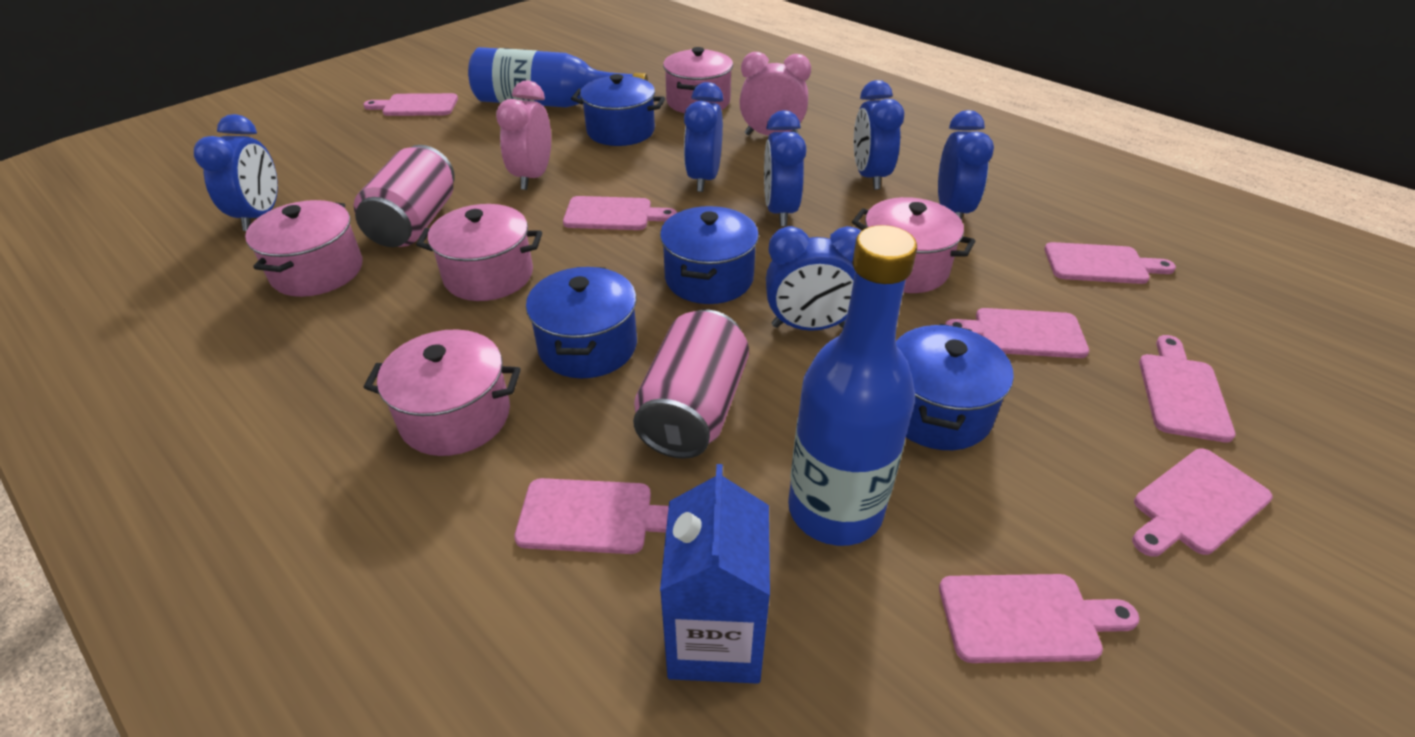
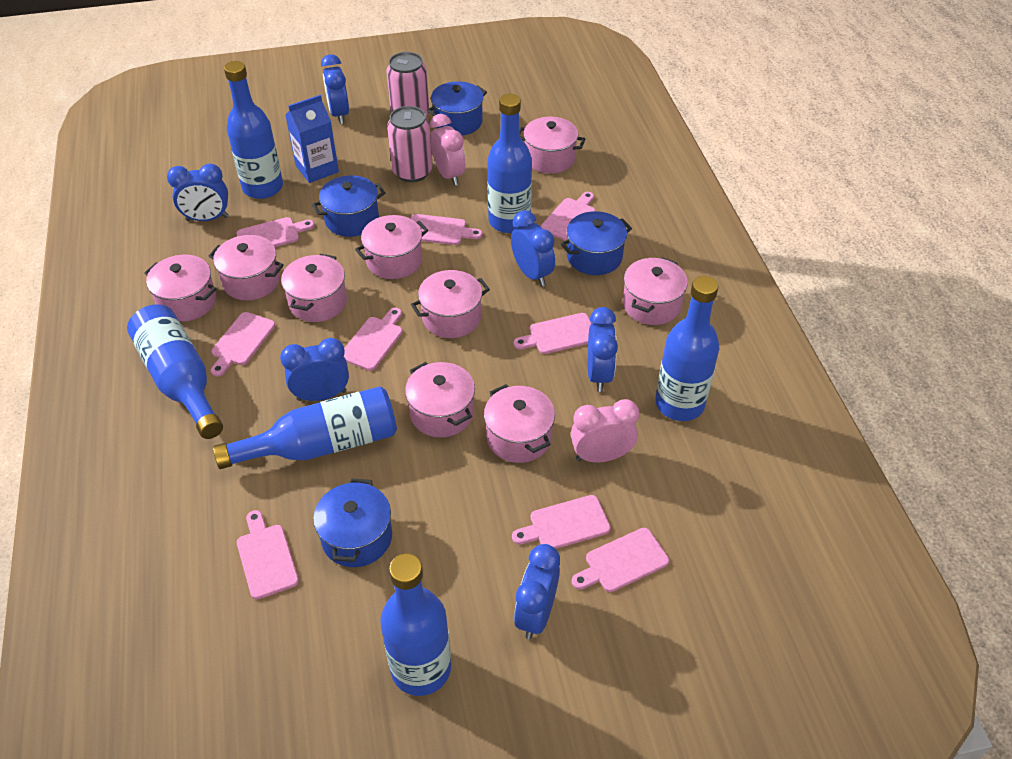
blue bottle: 2 -> 6
pink cutting board: 8 -> 9
pink pot: 5 -> 9

